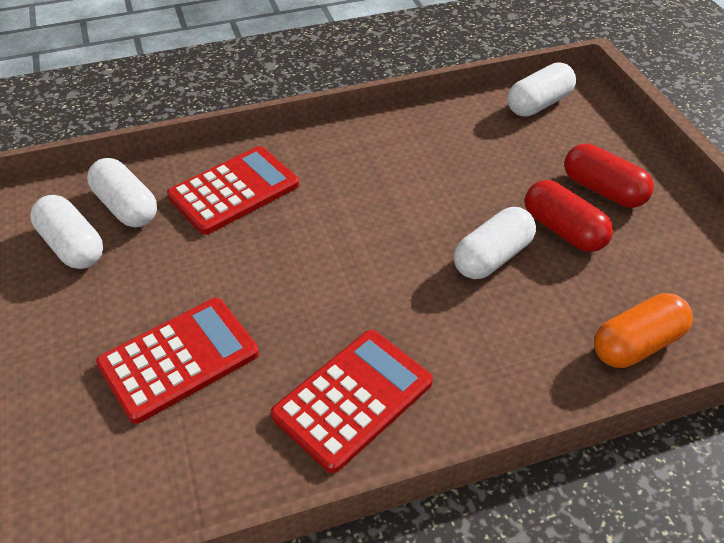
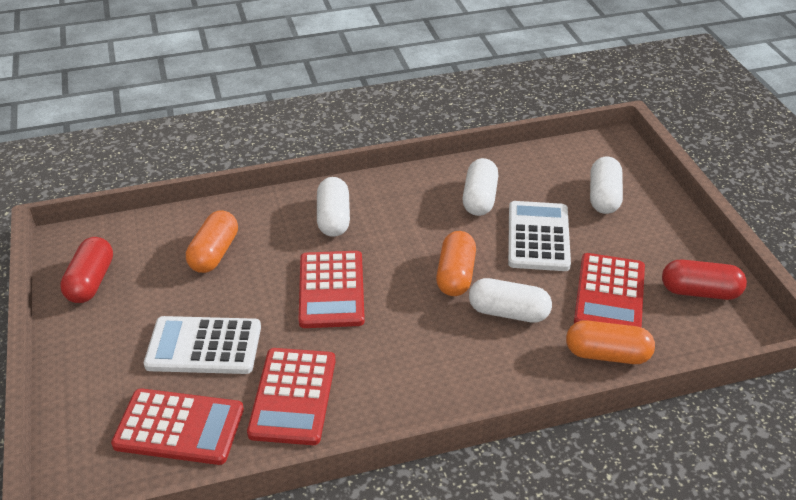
orange capsule: 1 -> 3
red calculator: 3 -> 4
white calculator: 0 -> 2

